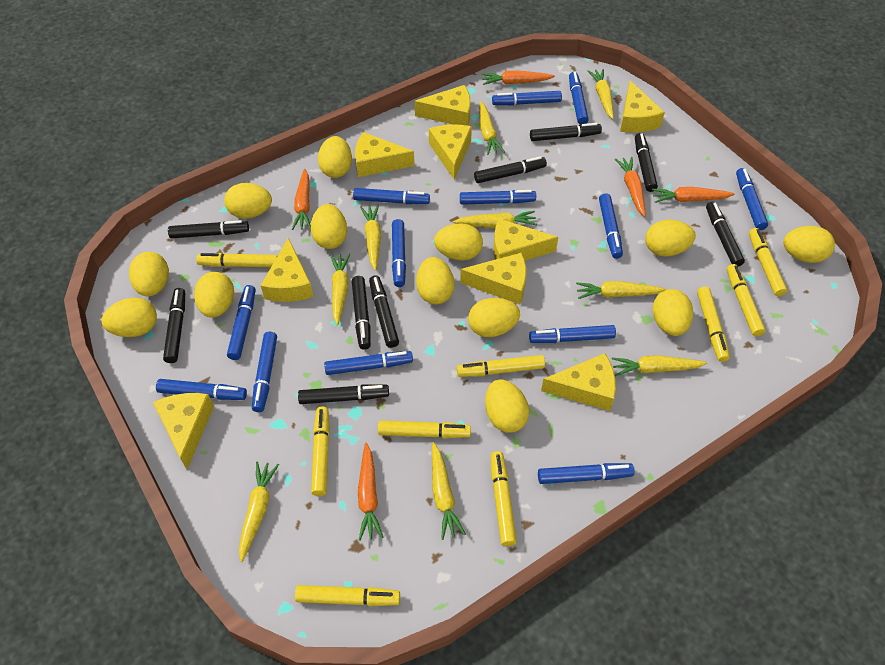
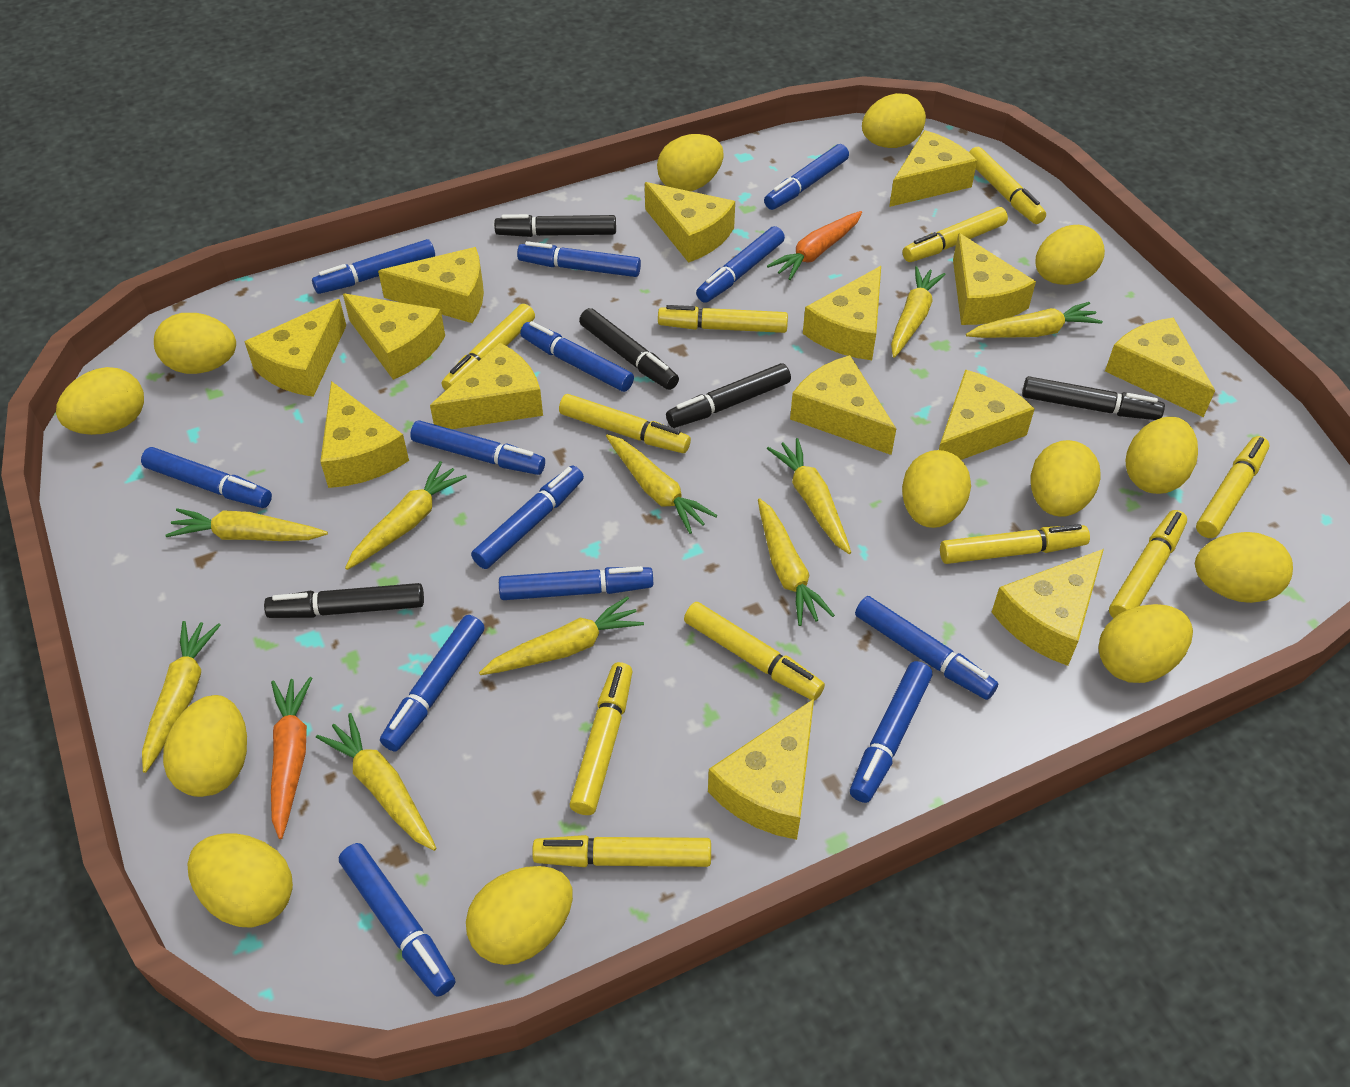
black marker: 9 -> 5
orange carrot: 5 -> 2
yellow carrot: 9 -> 10
yellow cheese: 9 -> 14
yellow marker: 9 -> 11

